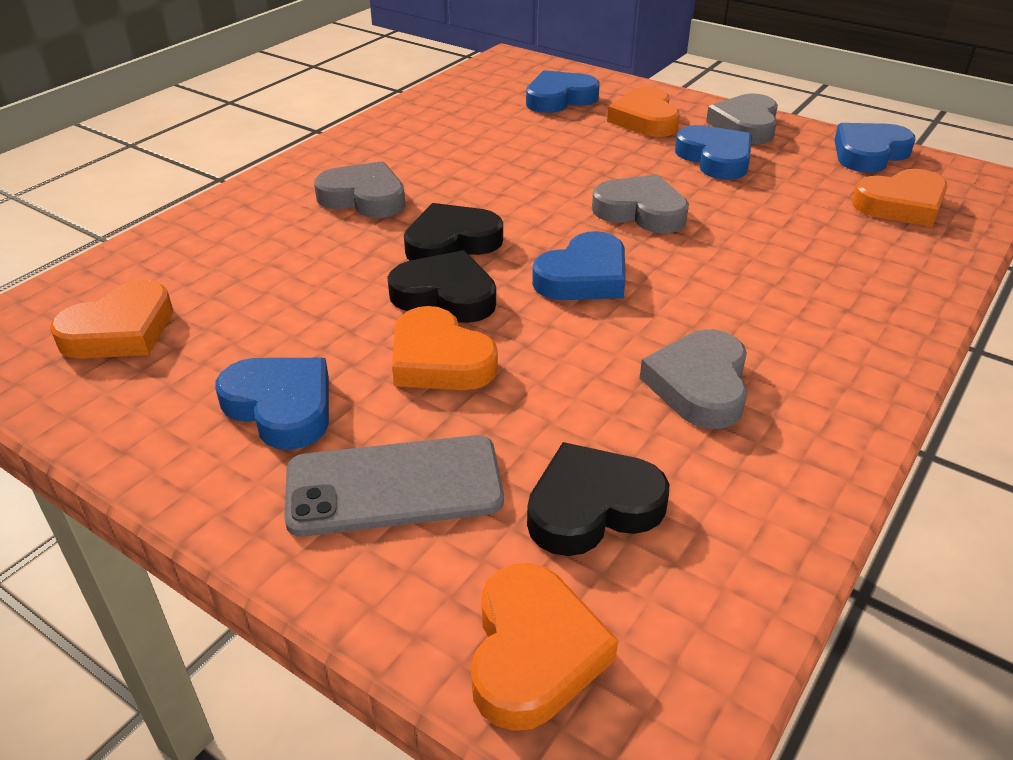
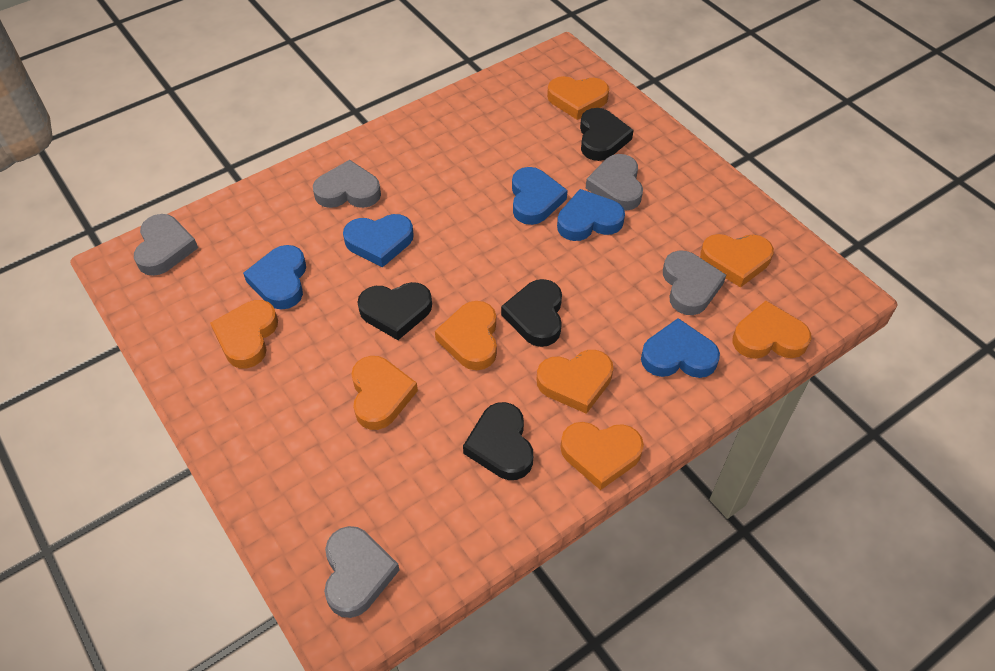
black heart: 3 -> 4
grey heart: 4 -> 5
grey phone: 1 -> 0
orange heart: 5 -> 8

